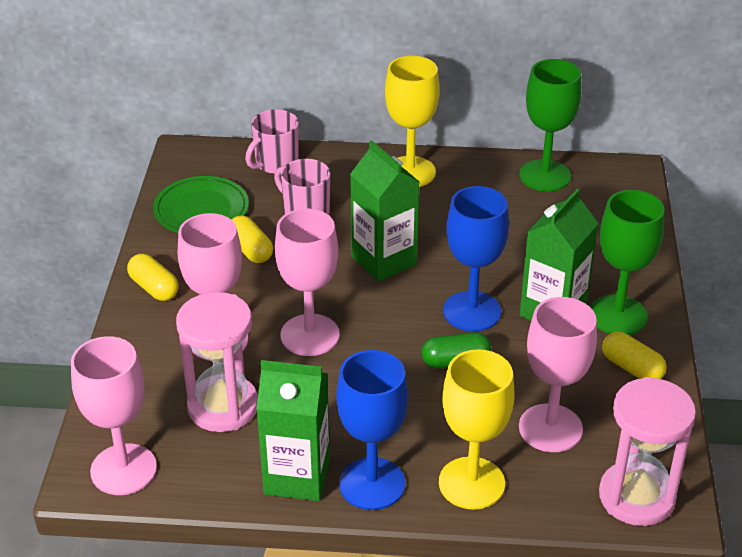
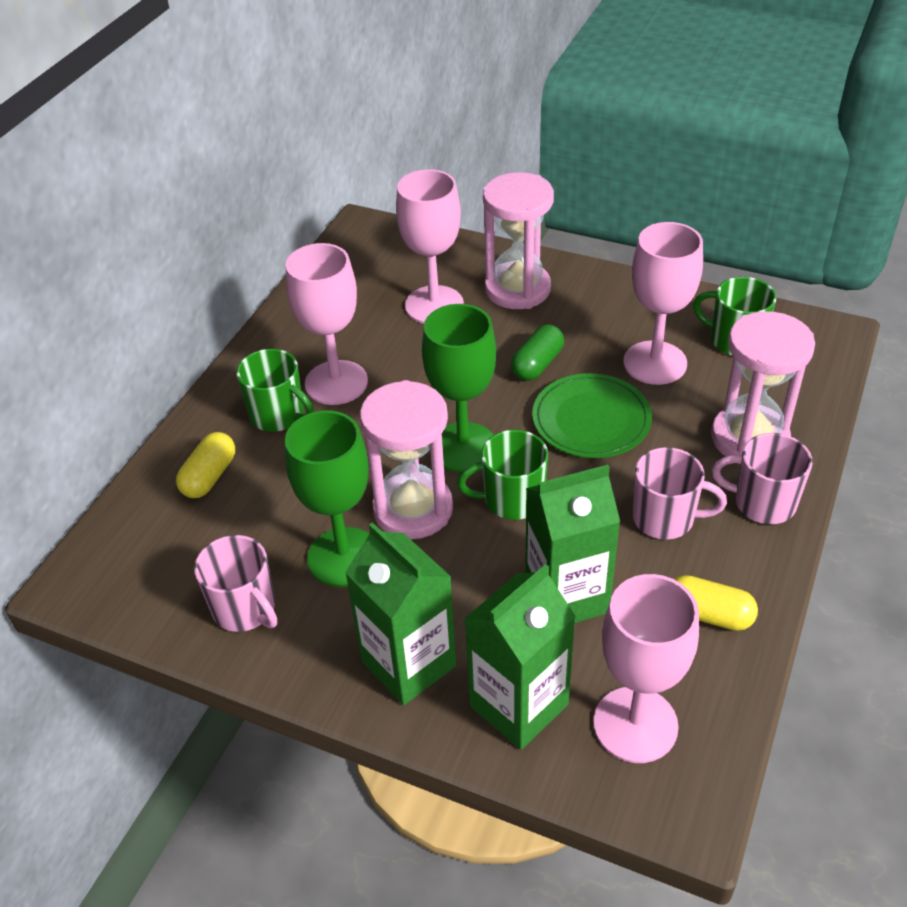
blue goblet: 2 -> 0
green mug: 0 -> 3
pink hourglass: 2 -> 3
pink mug: 2 -> 3
yellow capsule: 3 -> 2
yellow goblet: 2 -> 0

